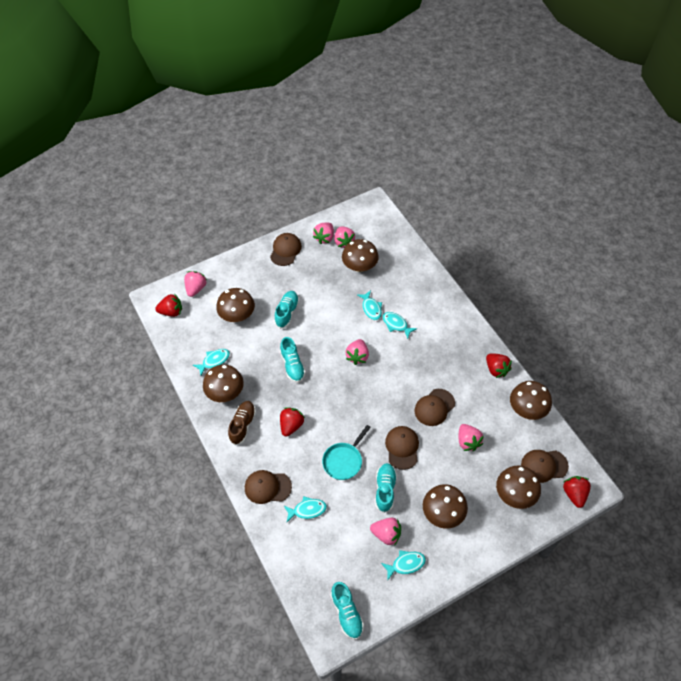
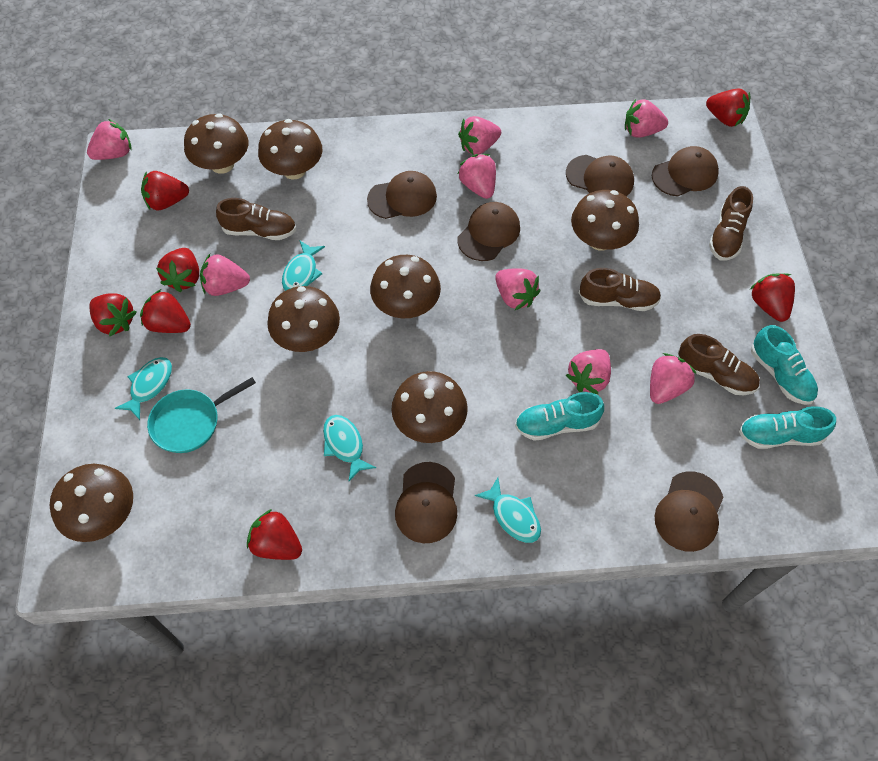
brown cap: 5 -> 6
brown mushroom: 6 -> 7
brown shoe: 1 -> 4
pink strawberry: 6 -> 8
red strawberry: 4 -> 7
turquoise fish: 5 -> 4
turquoise shoe: 4 -> 3

